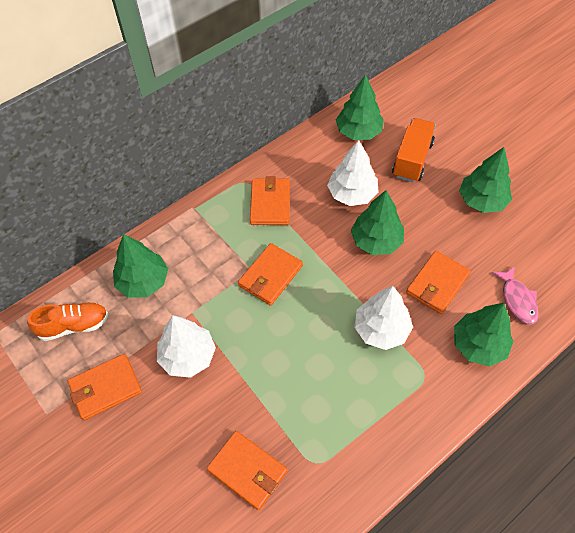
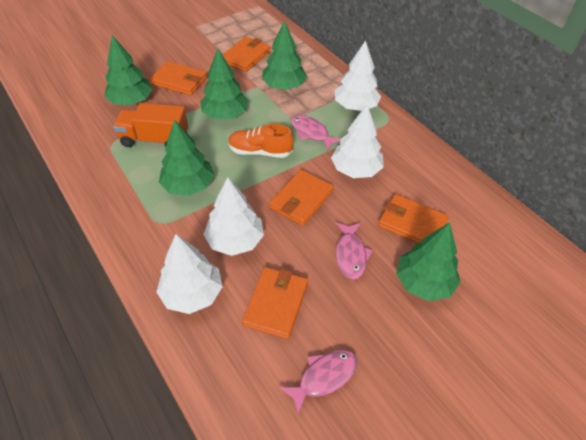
pink fish: 1 -> 3
white tree: 3 -> 4

